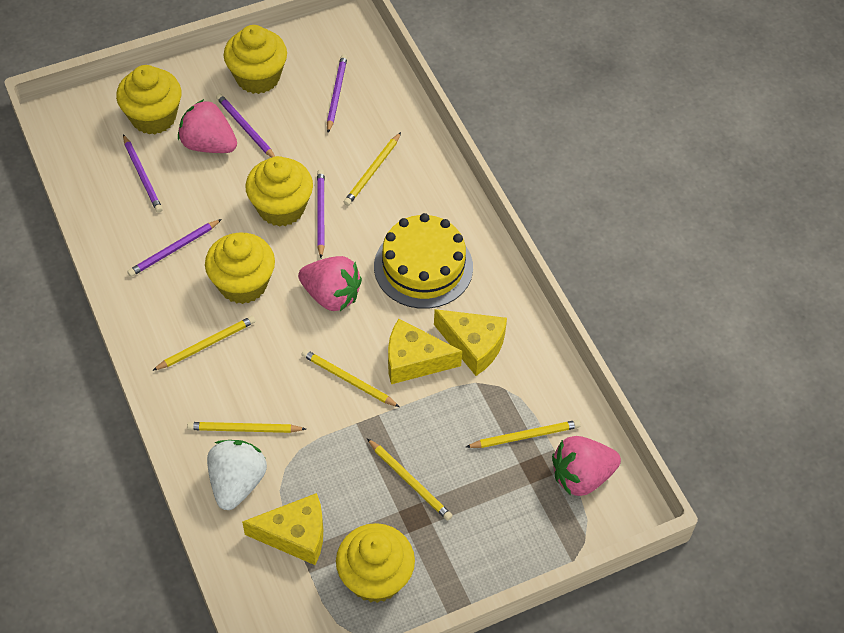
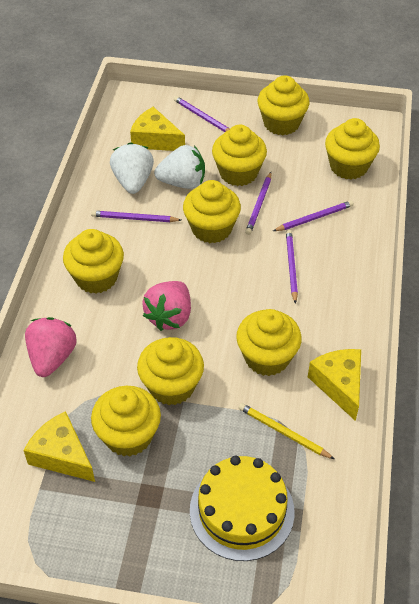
pink strawberry: 3 -> 2
white strawberry: 1 -> 2
yellow cupcake: 5 -> 8
yellow pencil: 6 -> 1

